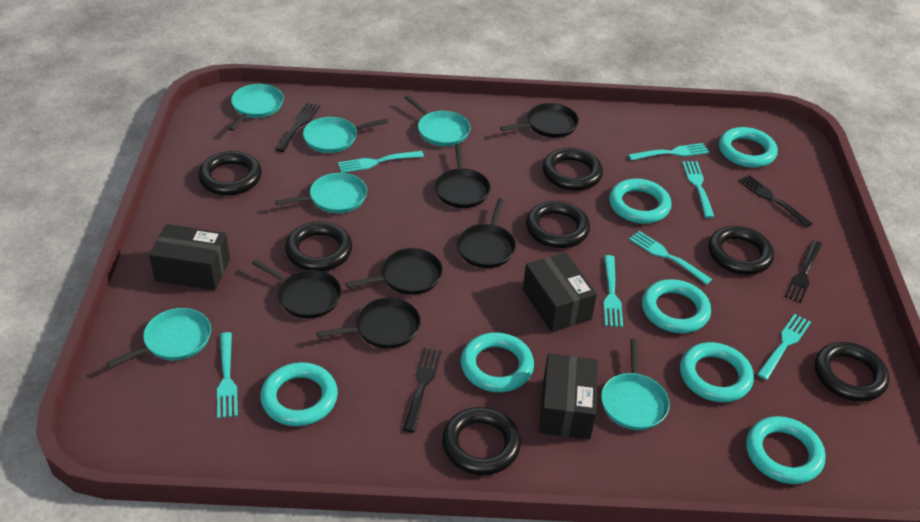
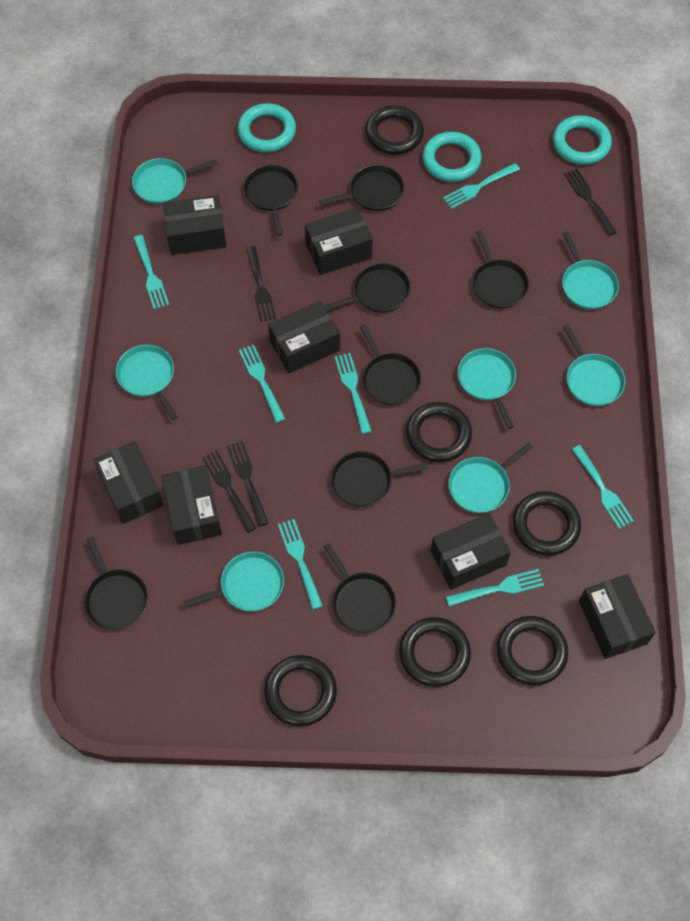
black box: 3 -> 7
black pan: 6 -> 8
black ring: 7 -> 6
turquoise pan: 6 -> 7
turquoise ring: 7 -> 3

